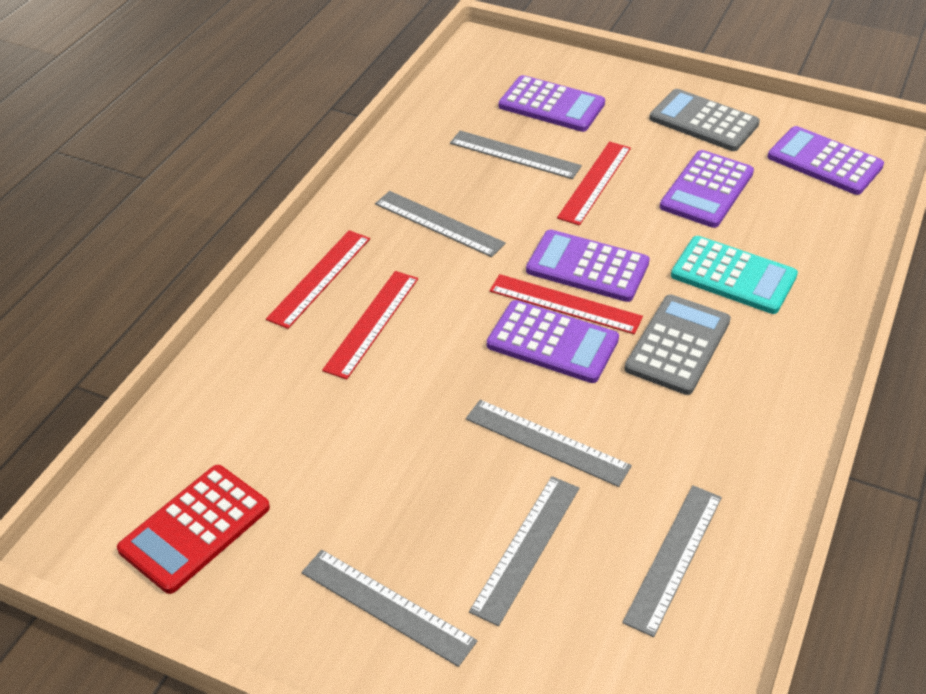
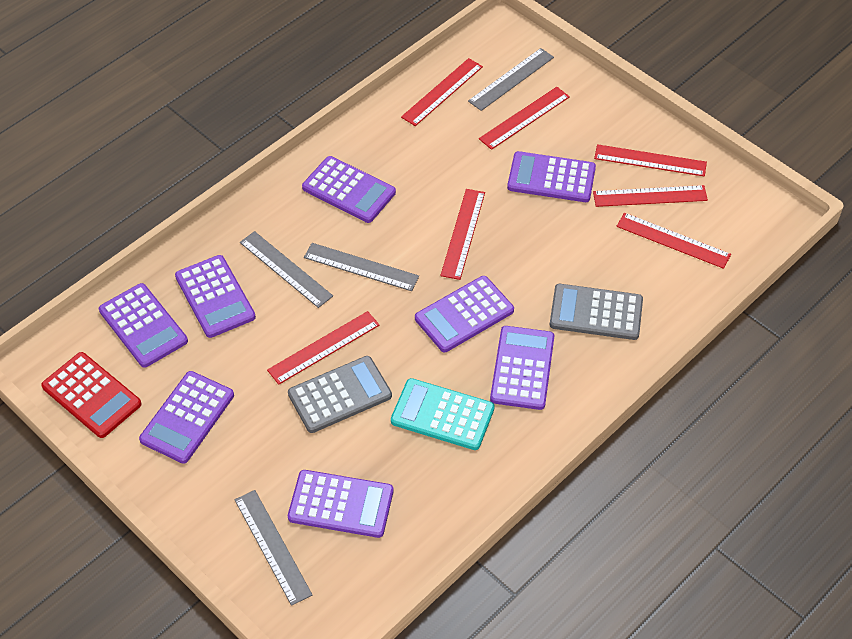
grey ruler: 6 -> 4
purple calculator: 5 -> 8
red ruler: 4 -> 7

